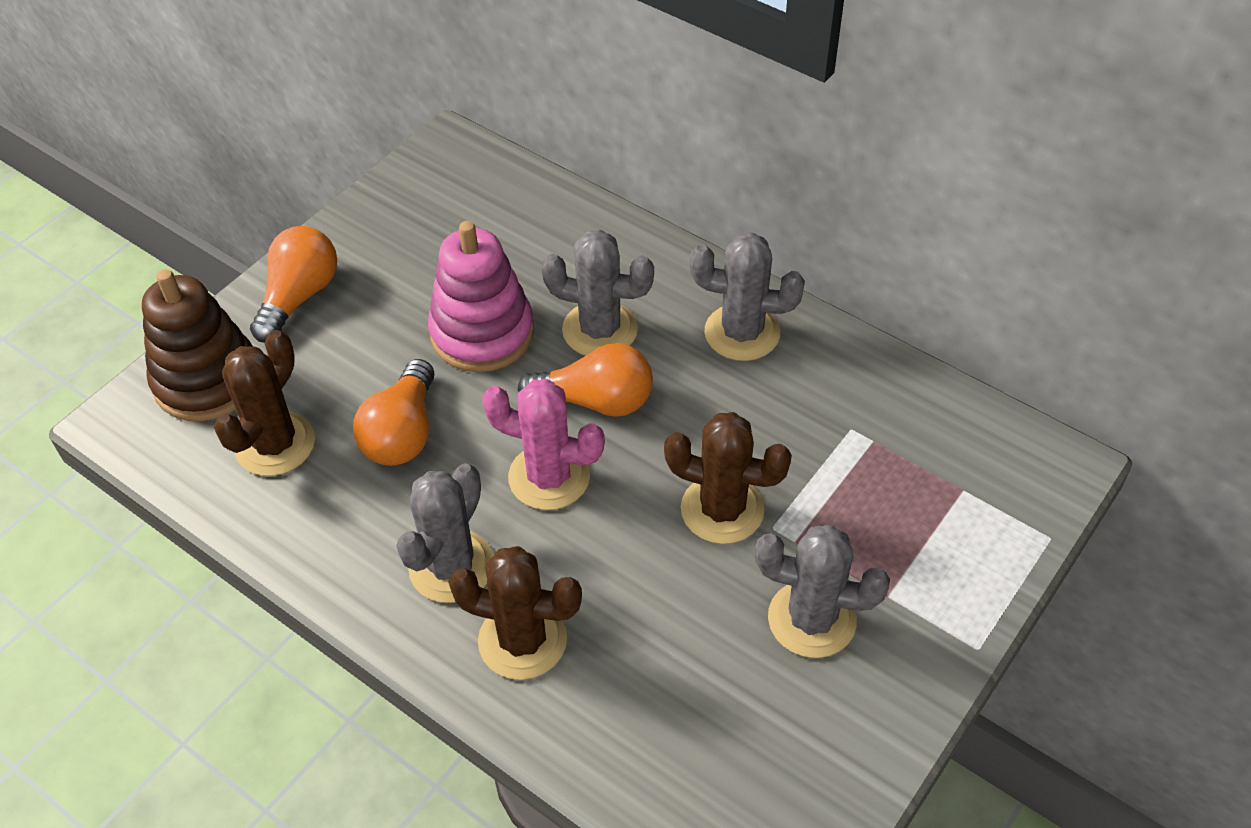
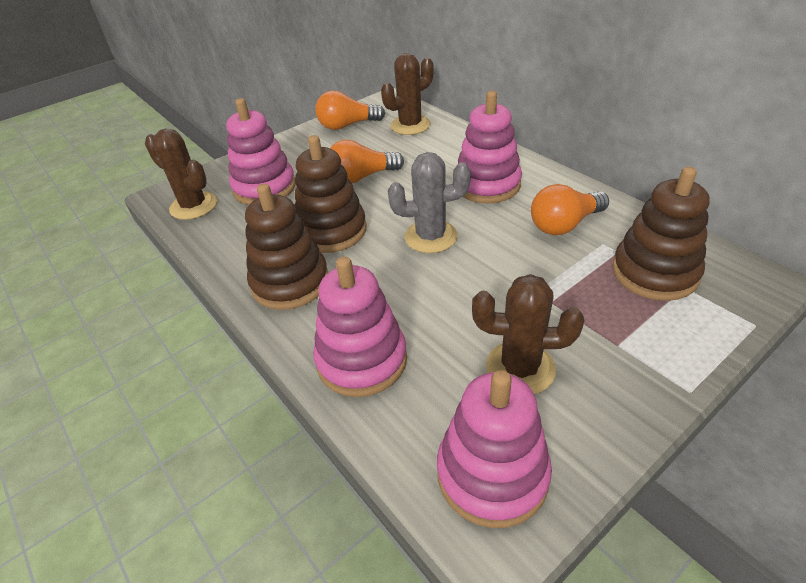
brown stacking toy: 1 -> 3
grey cactus: 4 -> 1
pink cactus: 1 -> 0
pink stacking toy: 1 -> 4

